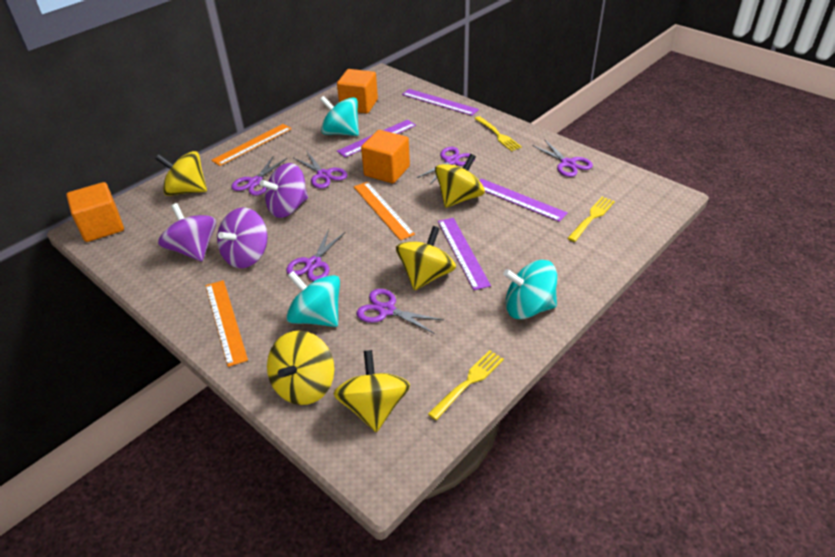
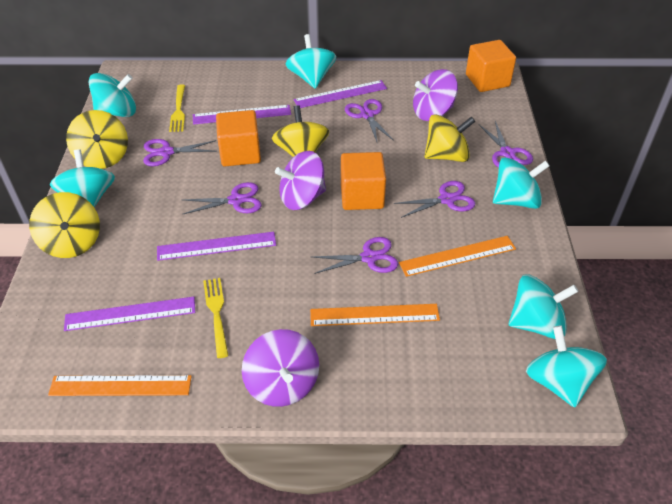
turquoise spinning top: 3 -> 6
yellow fork: 3 -> 2
yellow spinning top: 5 -> 4

